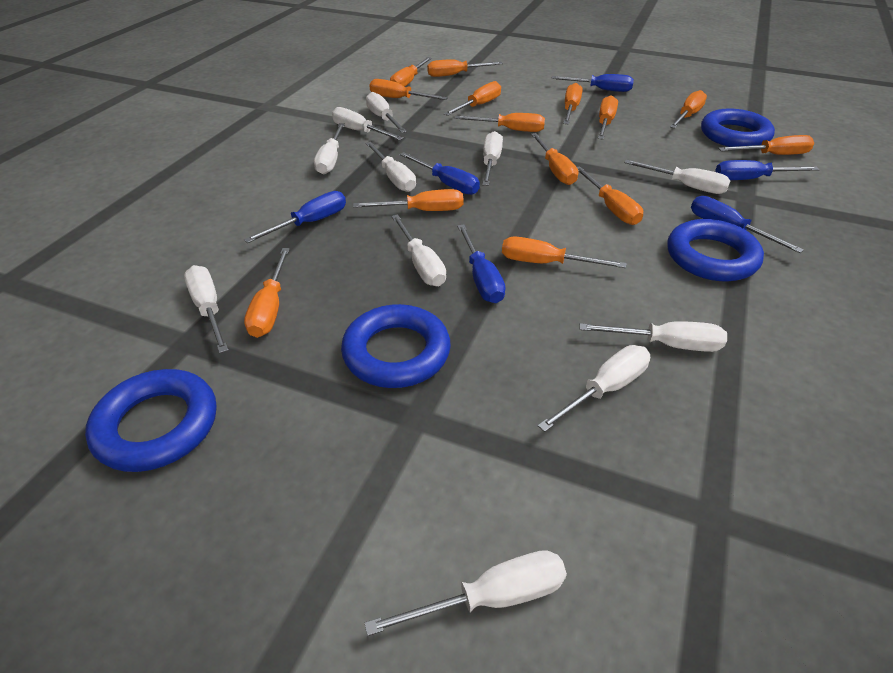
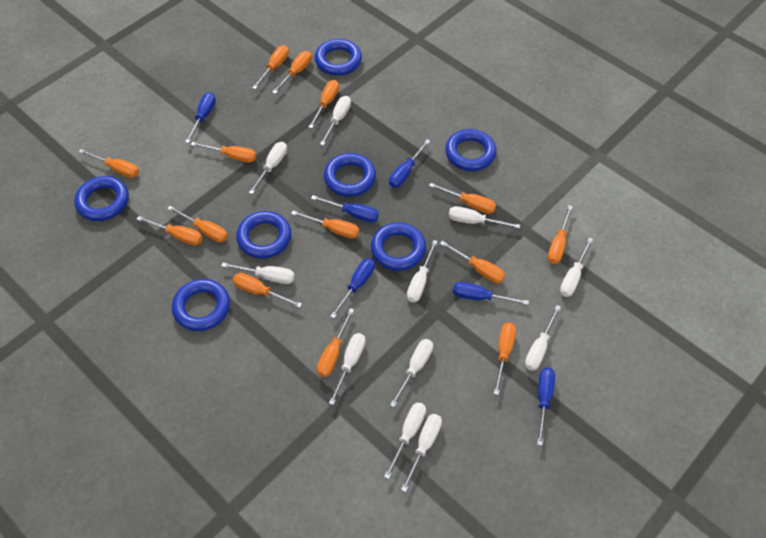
blue ring: 4 -> 7

